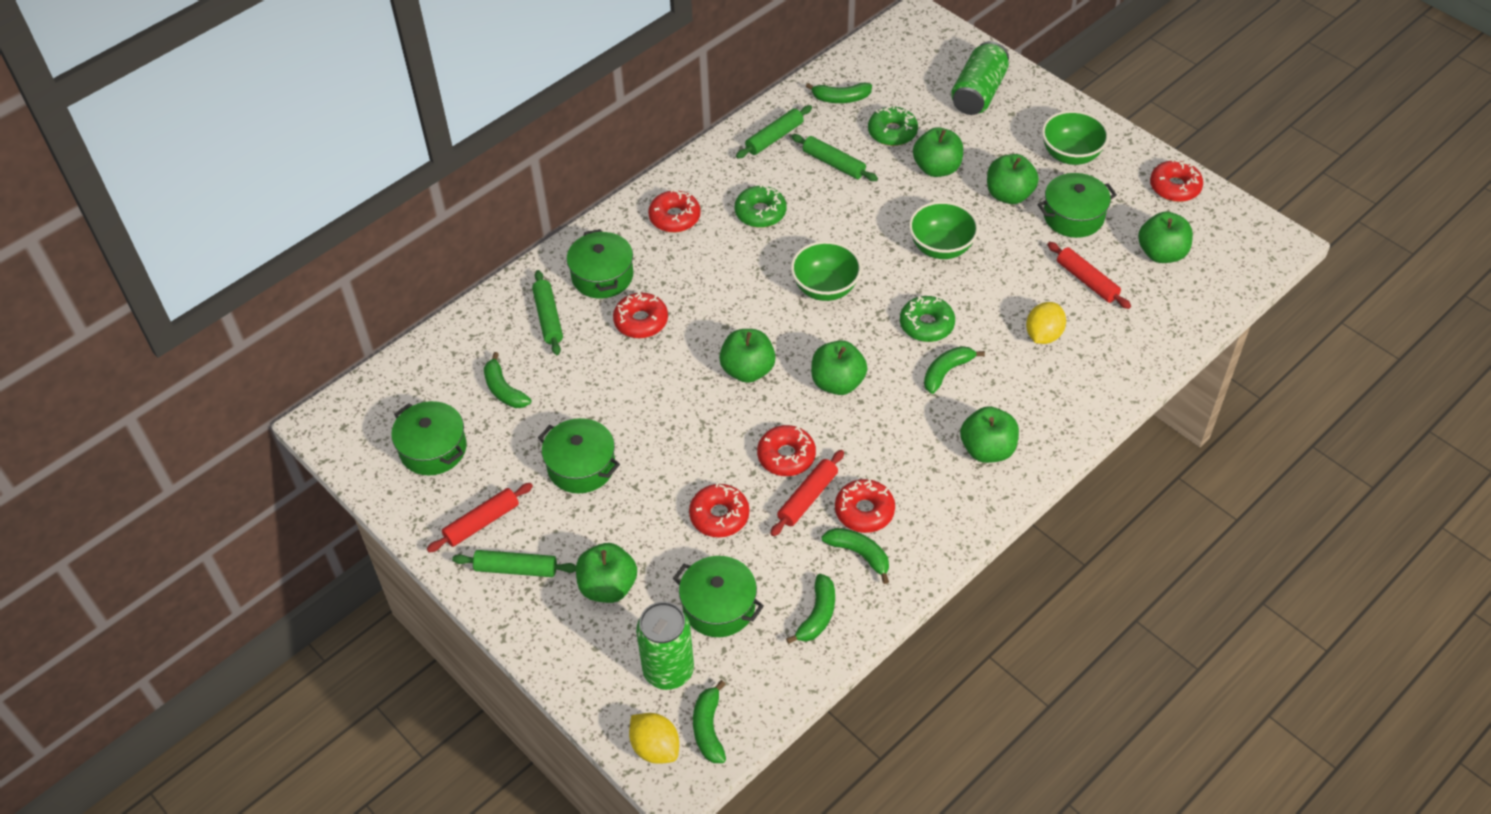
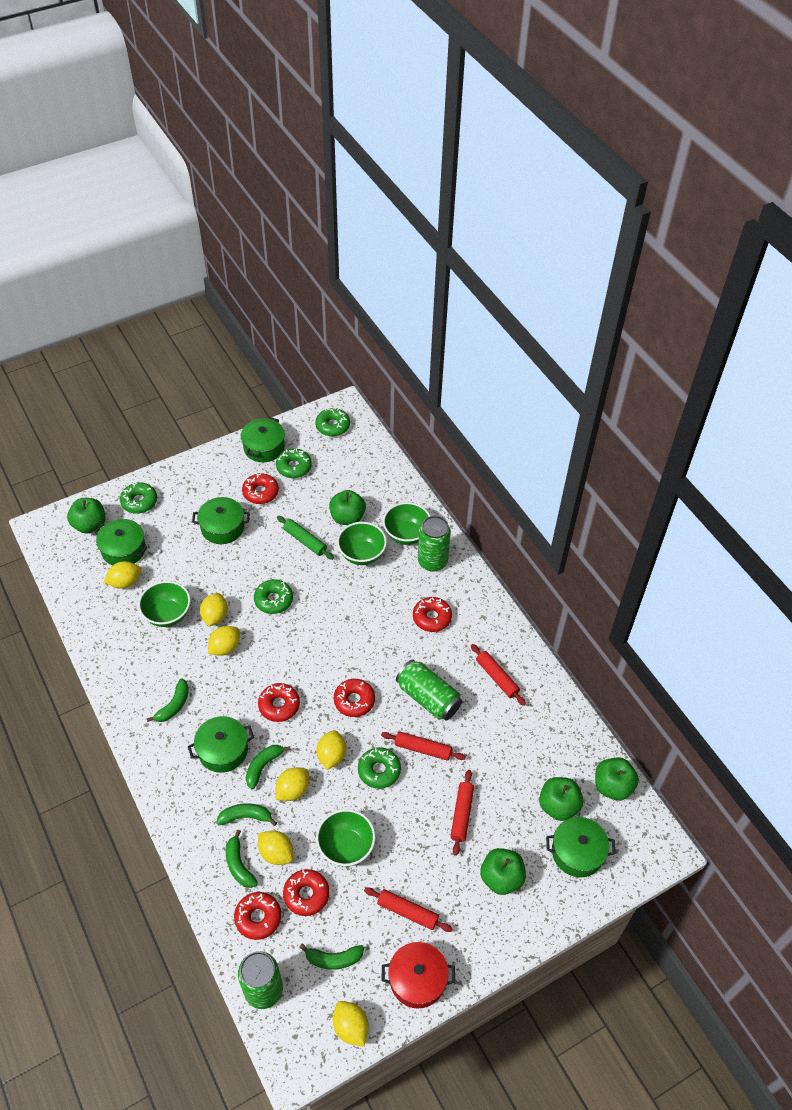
green apple: 7 -> 5
green banana: 6 -> 5
green bowl: 3 -> 4
green can: 2 -> 3
green donut: 3 -> 5
green rolling pin: 4 -> 1
red pot: 0 -> 1
red rolling pin: 3 -> 4
yellow lemon: 2 -> 7

